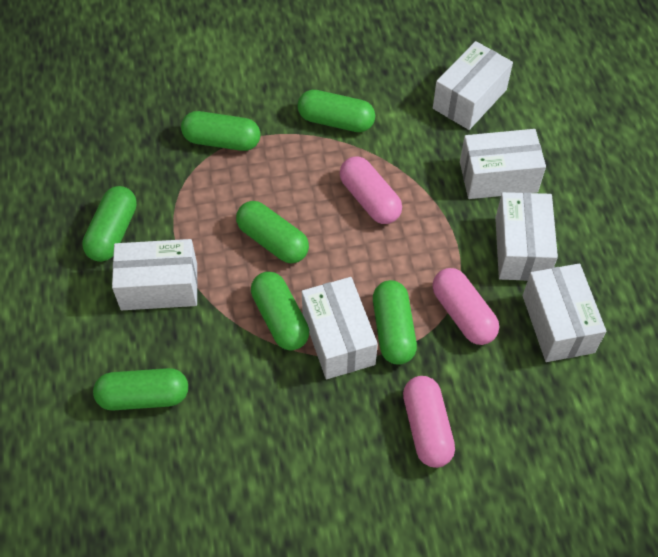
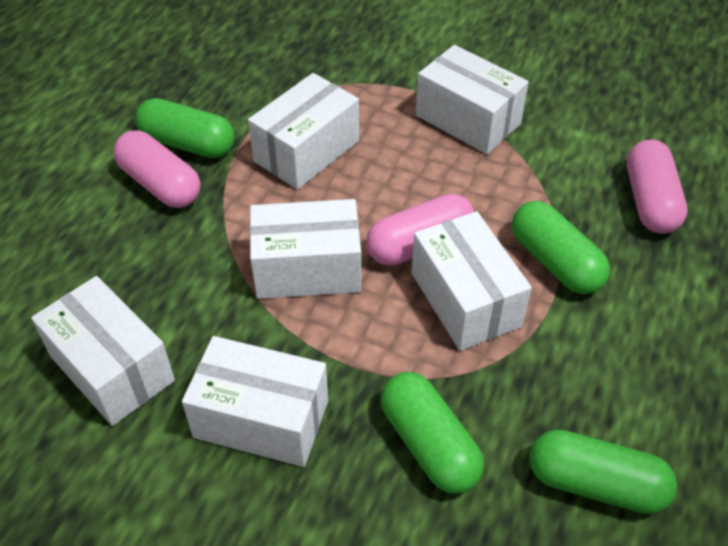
green capsule: 7 -> 4

